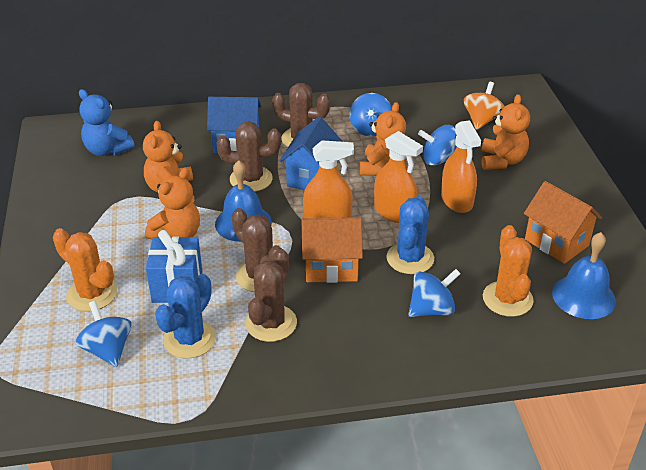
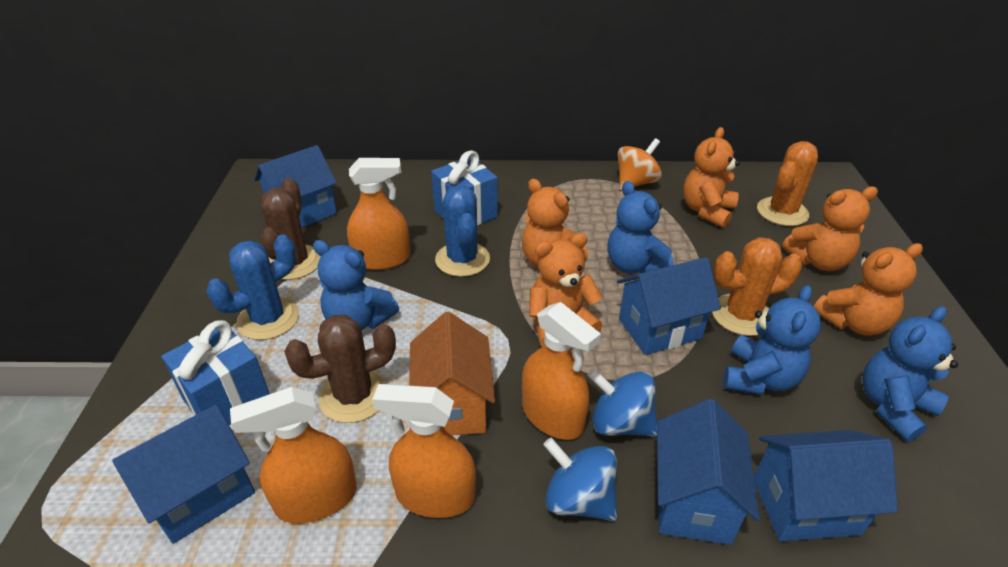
blue bell: 2 -> 0
blue gift: 1 -> 2
blue house: 2 -> 5
blue spinning top: 4 -> 2
blue teddy bear: 1 -> 4
brown cactus: 4 -> 2
orange house: 2 -> 1
orange spray bottle: 3 -> 4
orange teddy bear: 4 -> 5

